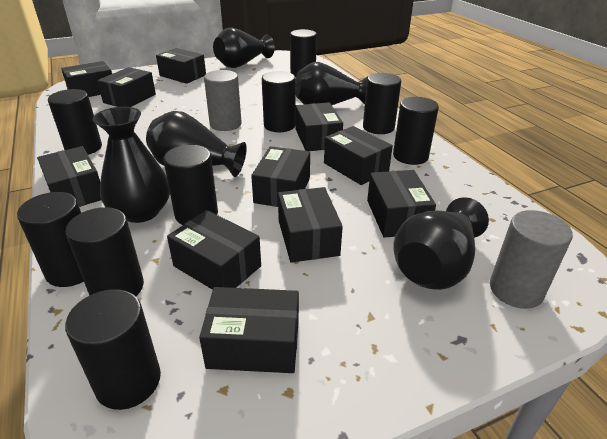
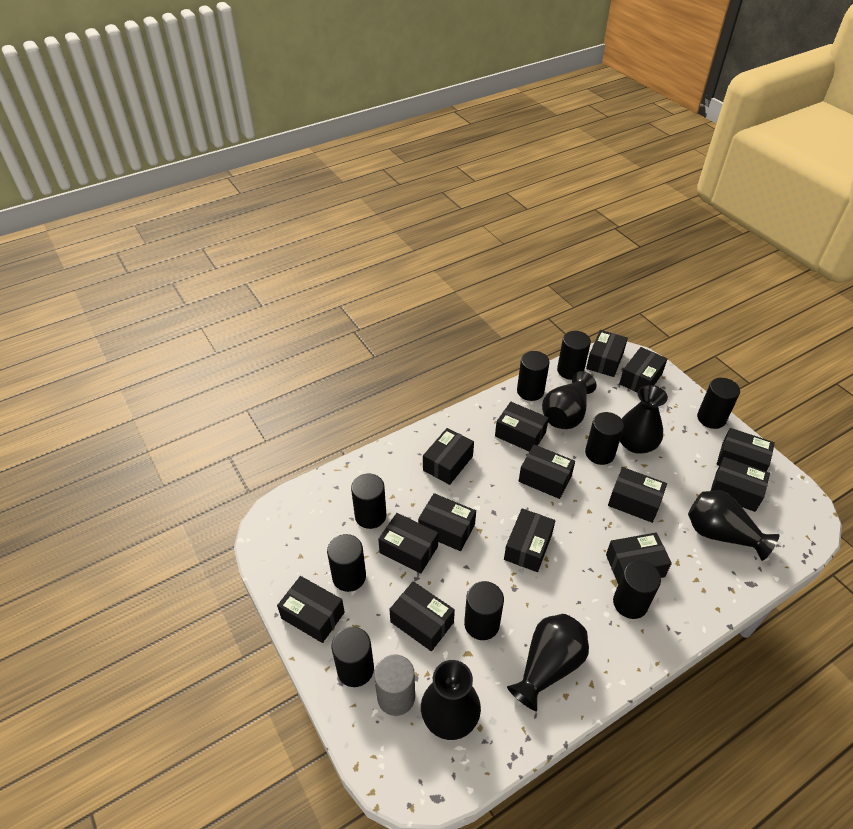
black box: 11 -> 14
grey cylinder: 2 -> 1

